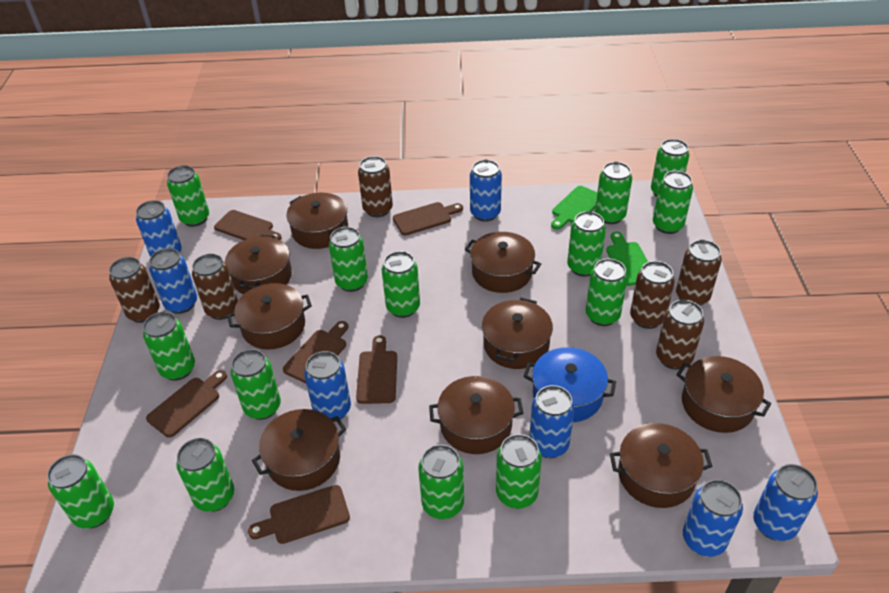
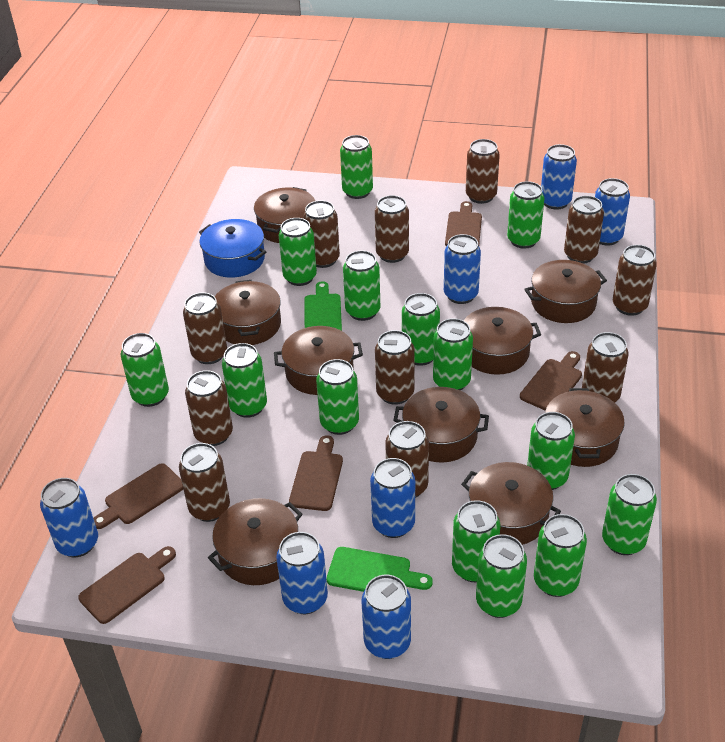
brown can: 6 -> 11
brown cutting board: 6 -> 5

